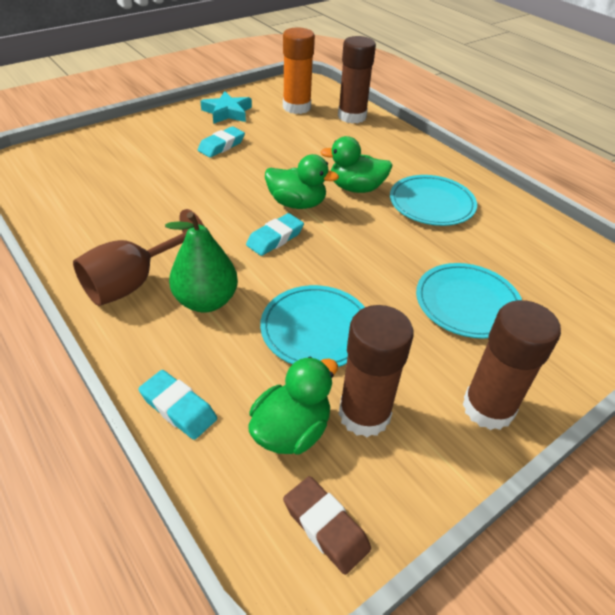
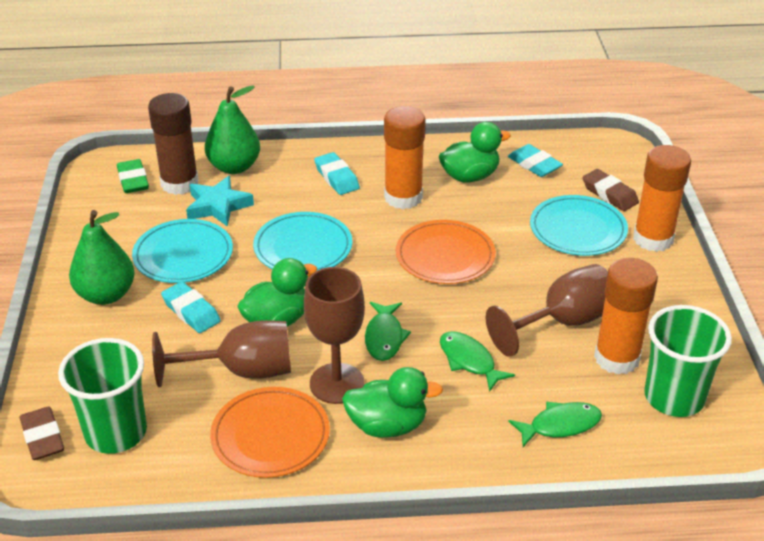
brown eraser: 1 -> 2
brown glue stick: 3 -> 1
brown goblet: 1 -> 3
green cup: 0 -> 2
green eraser: 0 -> 1
green fish: 0 -> 3
green pear: 1 -> 2
orange glue stick: 1 -> 3
orange plate: 0 -> 2

